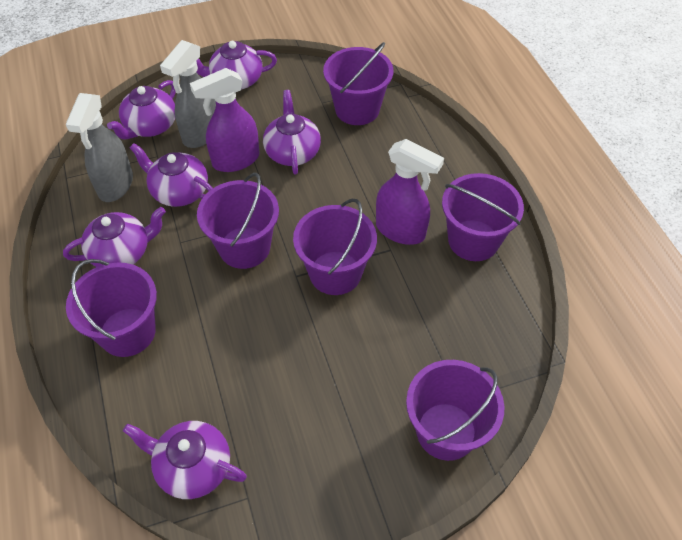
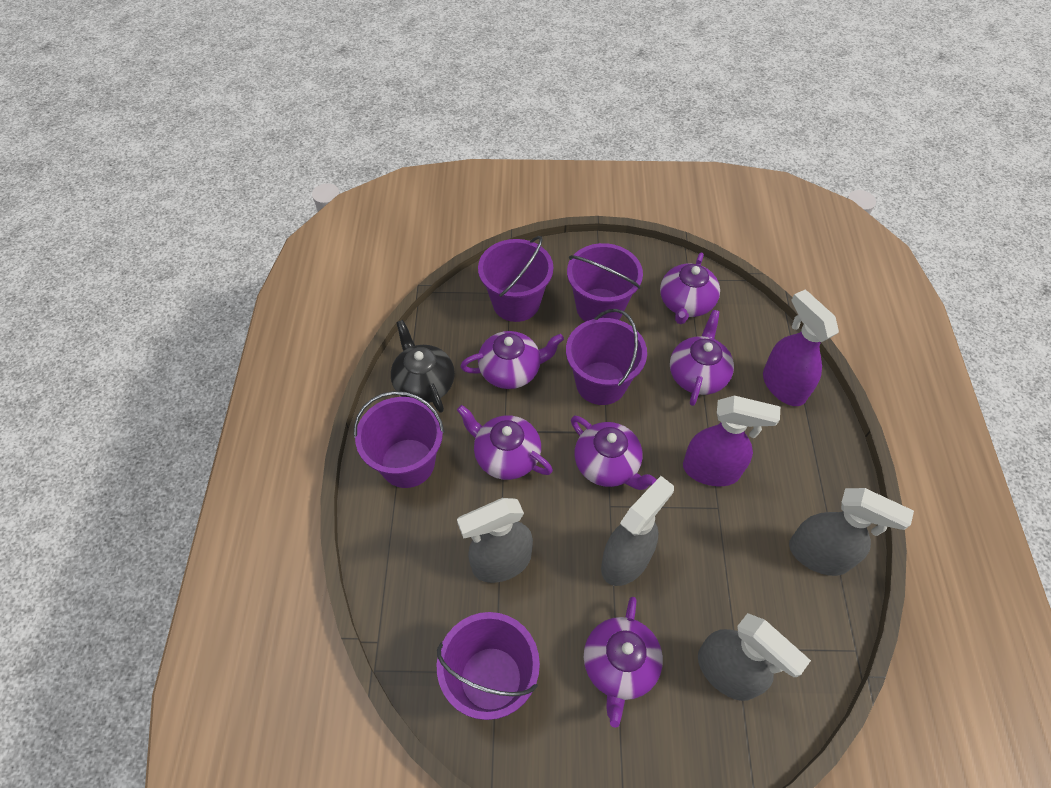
black teapot: 0 -> 1
grey spray bottle: 2 -> 4
purple bucket: 6 -> 5

